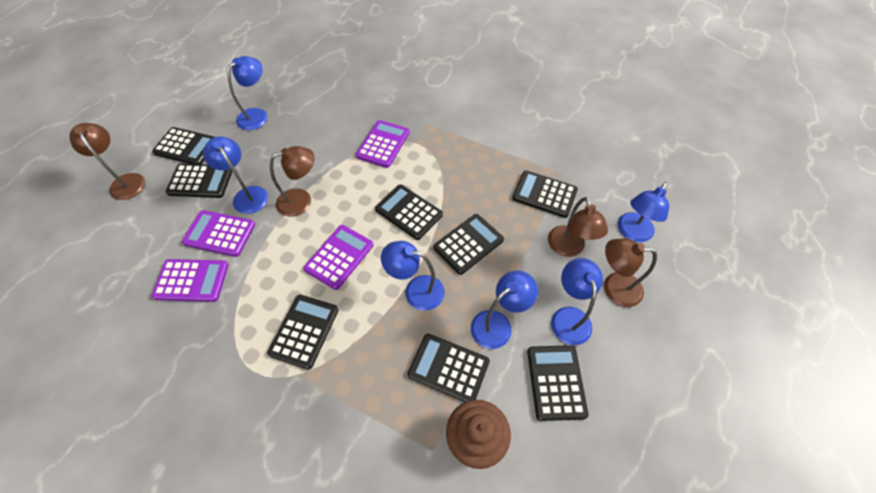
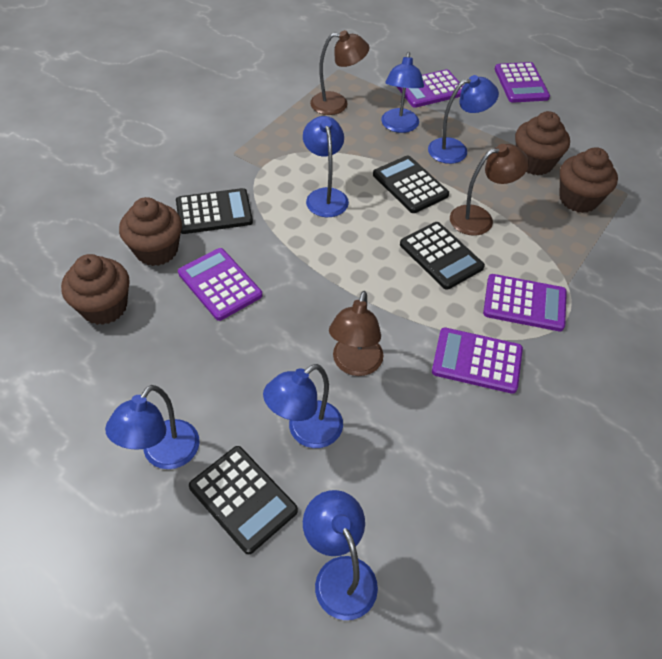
black calculator: 8 -> 4
brown cupcake: 1 -> 4
brown lamp: 4 -> 3
purple calculator: 4 -> 5

